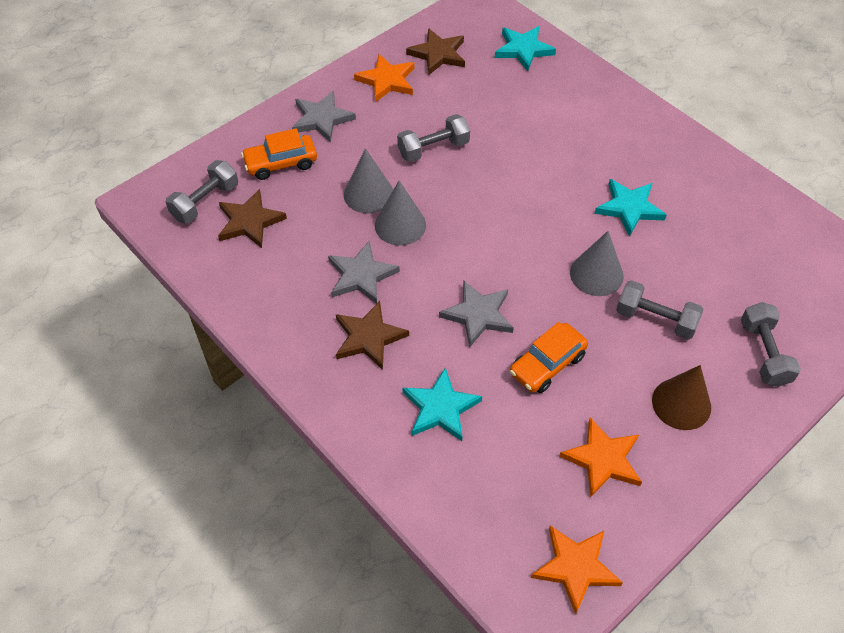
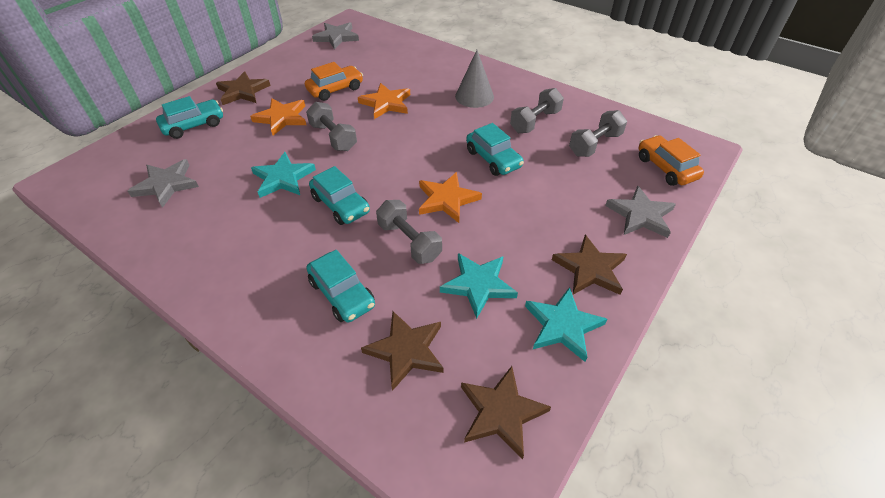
brown cone: 1 -> 0
brown star: 3 -> 4
grey cone: 3 -> 1
turquoise car: 0 -> 4

